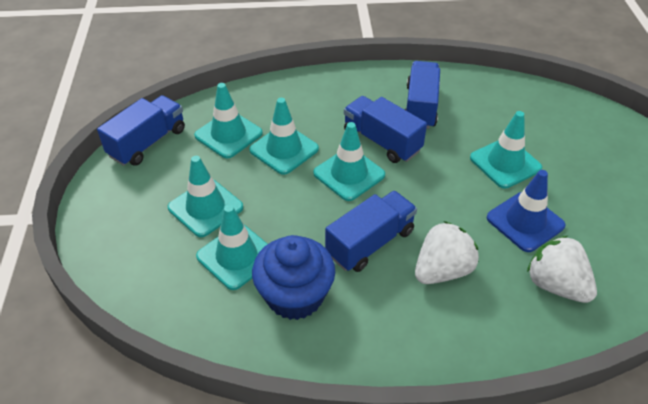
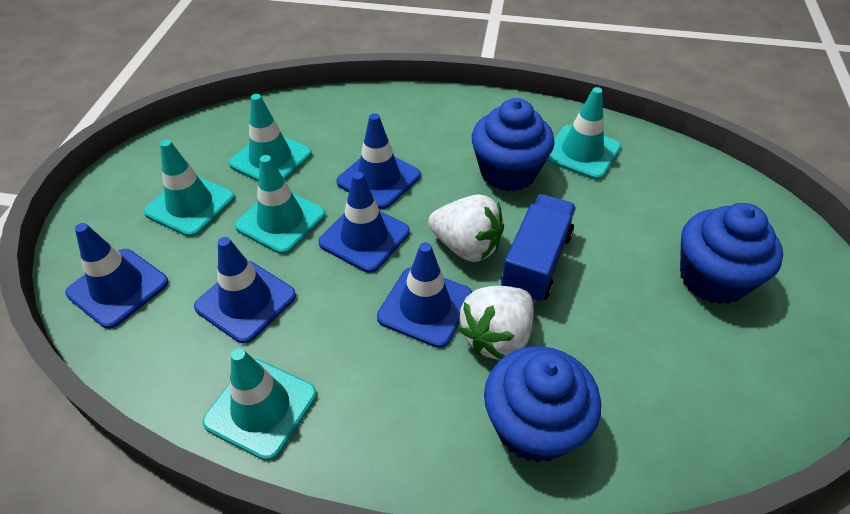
blue cupcake: 1 -> 3
blue traffic cone: 1 -> 5
blue truck: 4 -> 1
turquoise traffic cone: 6 -> 5

